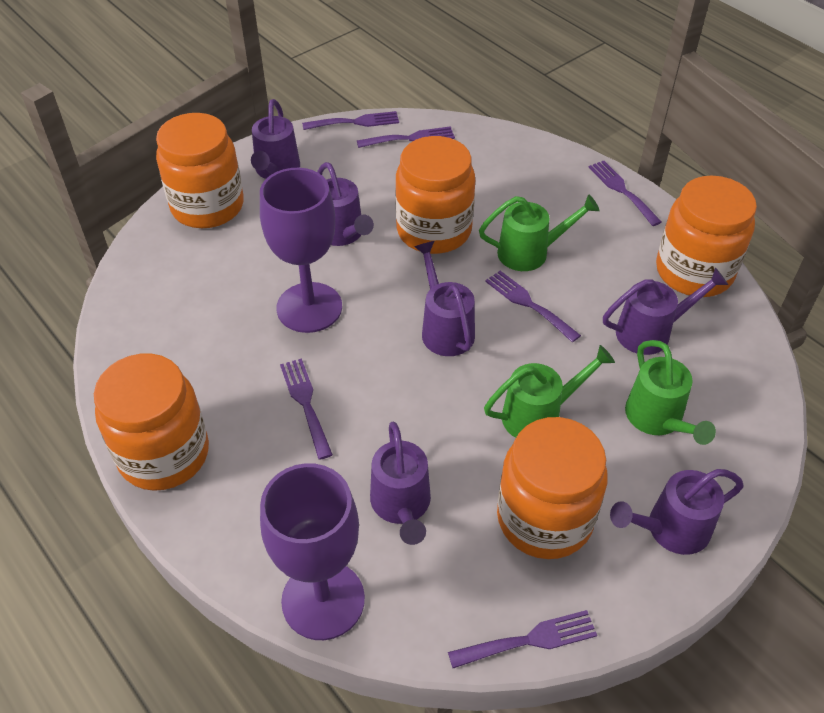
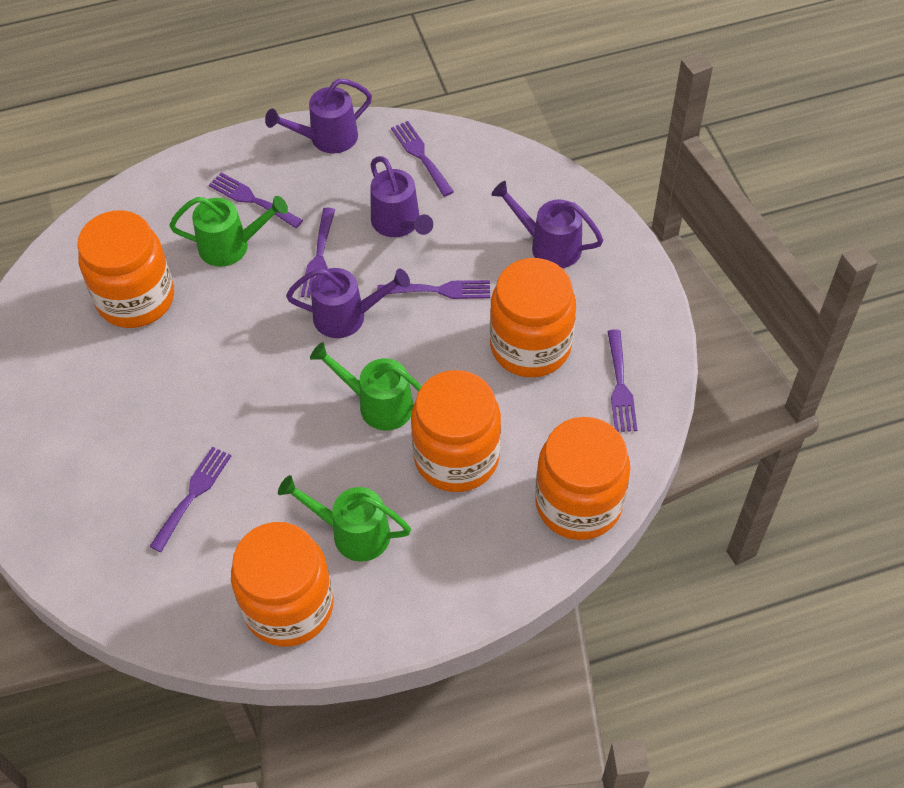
purple goblet: 2 -> 0
purple watering can: 6 -> 4

